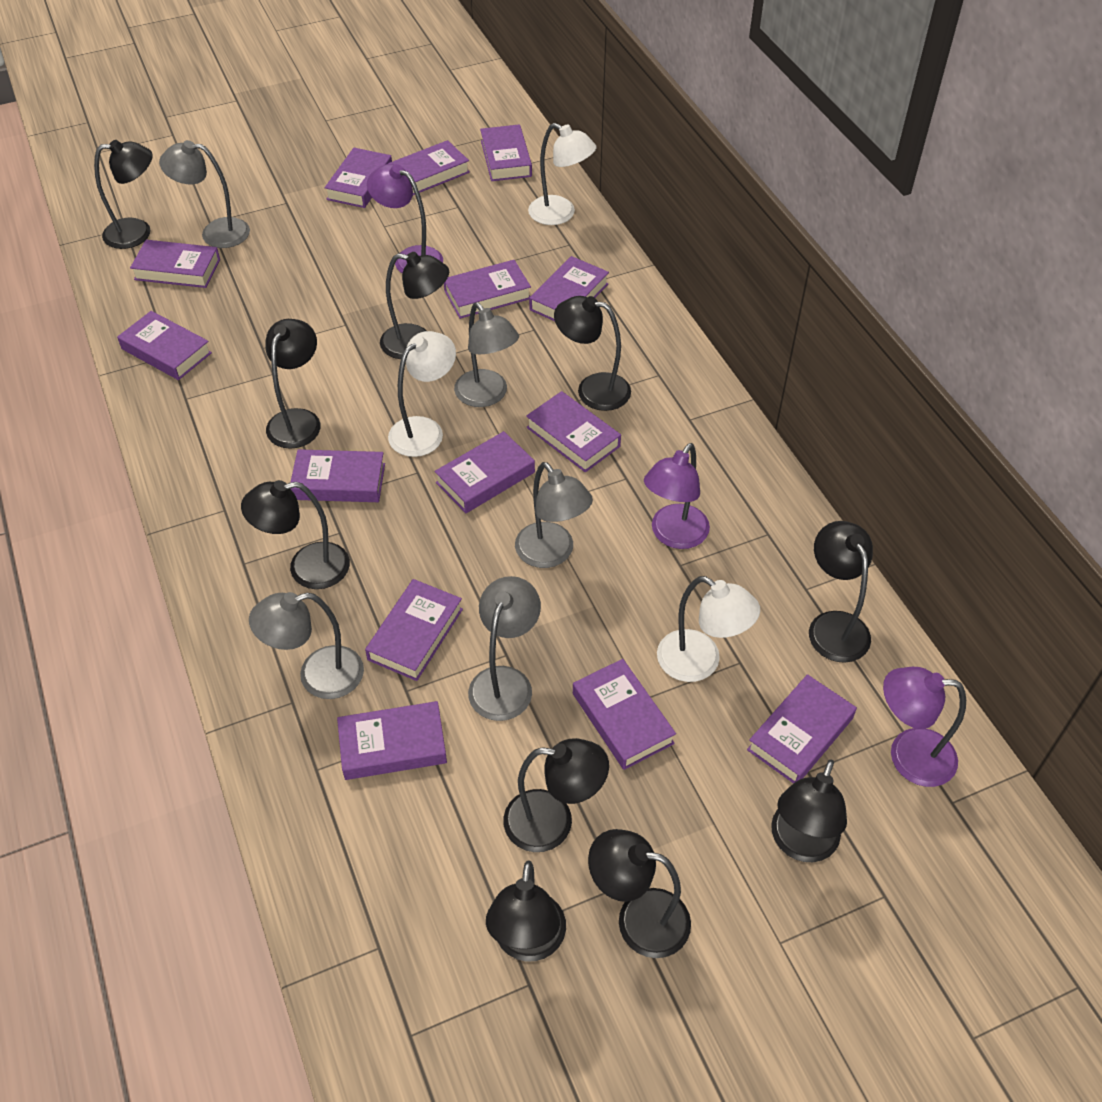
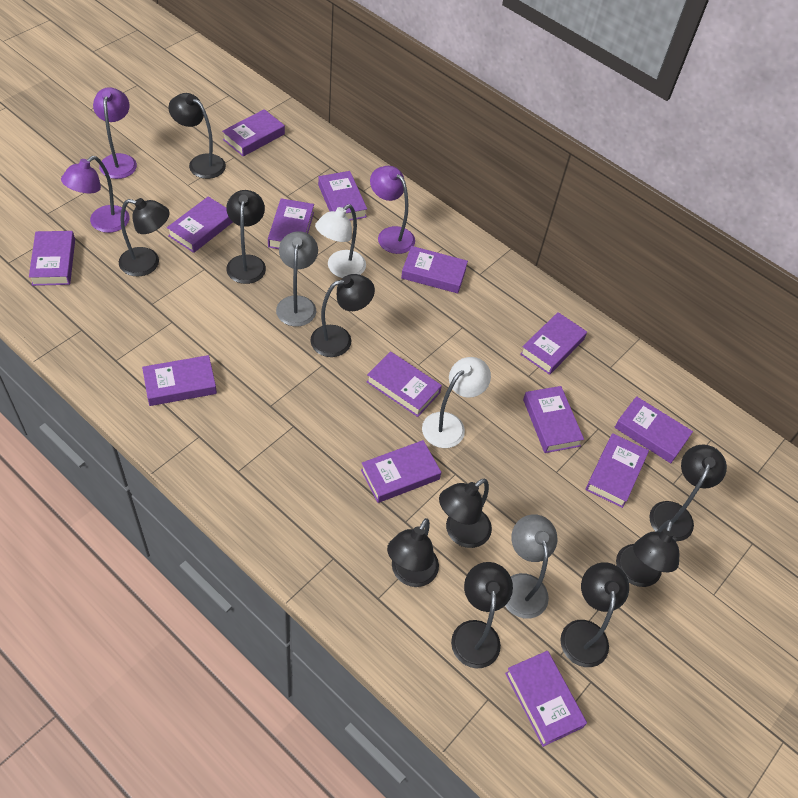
grey lamp: 5 -> 2
white lamp: 3 -> 2

